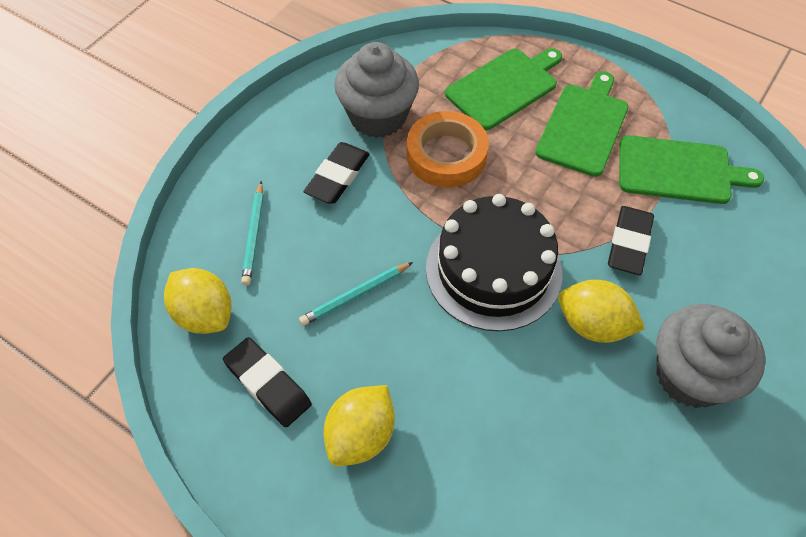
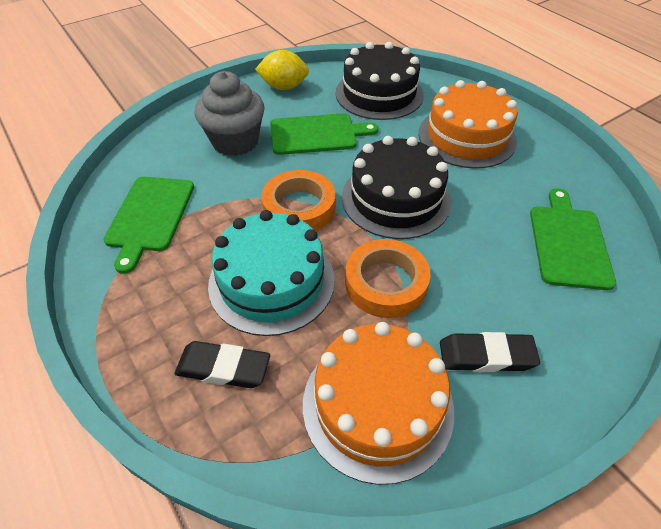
black cake: 1 -> 2
black eraser: 3 -> 2
grey cupcake: 2 -> 1
orange cake: 0 -> 2
orange tape: 1 -> 2
turquoise cake: 0 -> 1
turquoise pencil: 2 -> 0
yellow lemon: 3 -> 1

